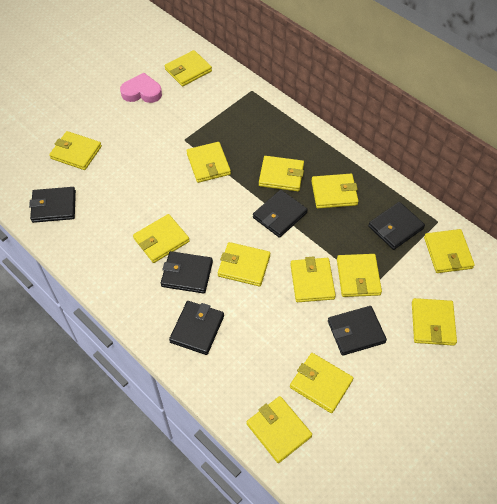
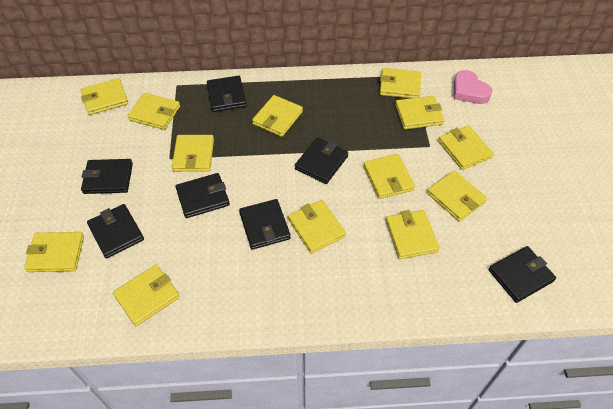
black wallet: 6 -> 7

